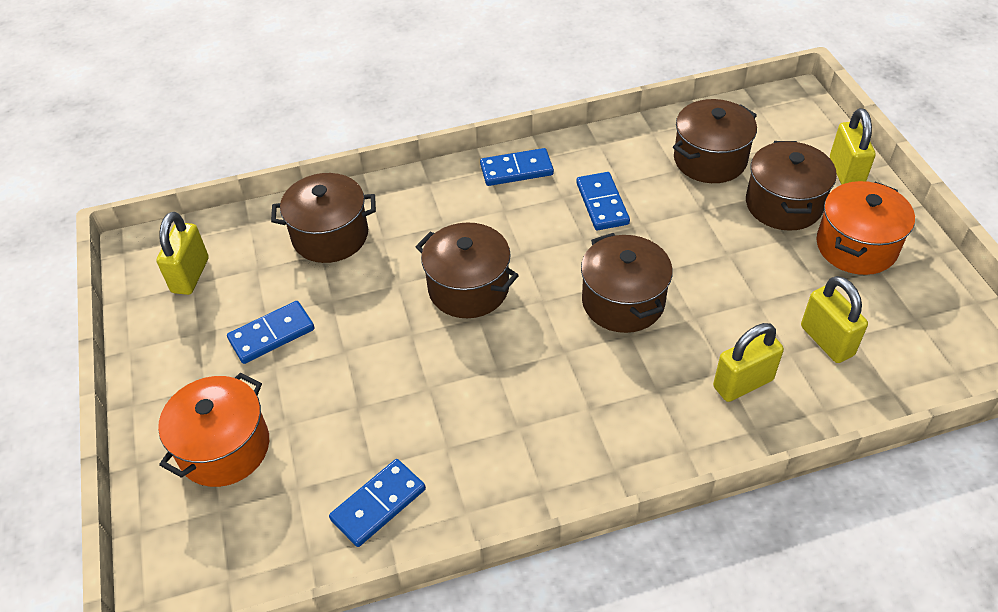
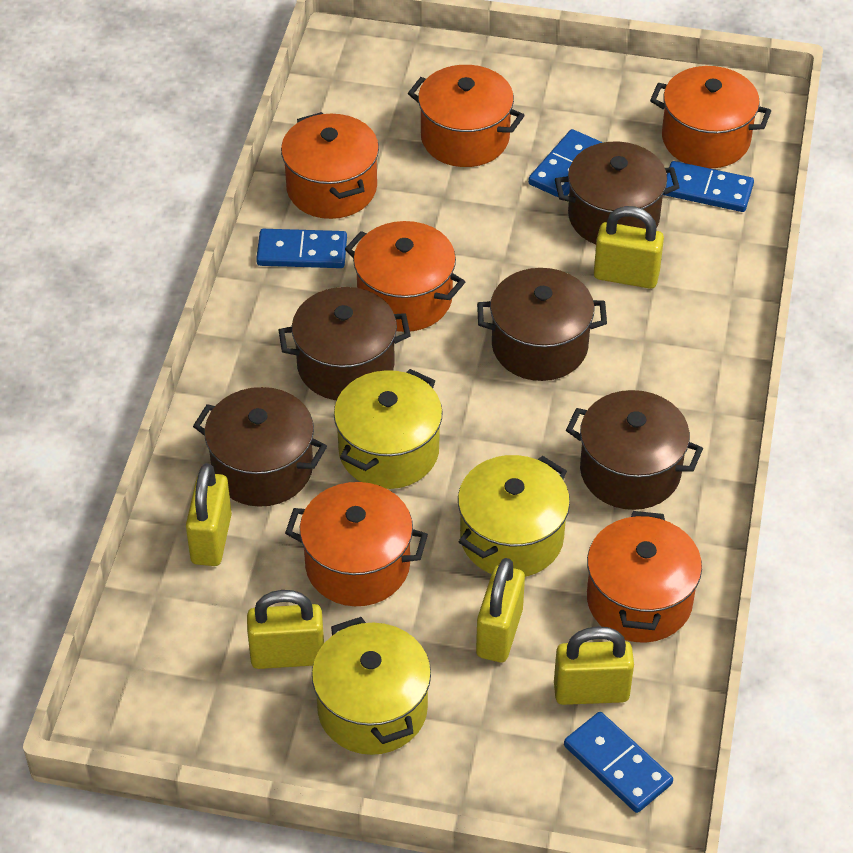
orange pot: 2 -> 6
yellow padlock: 4 -> 5
yellow pot: 0 -> 3

